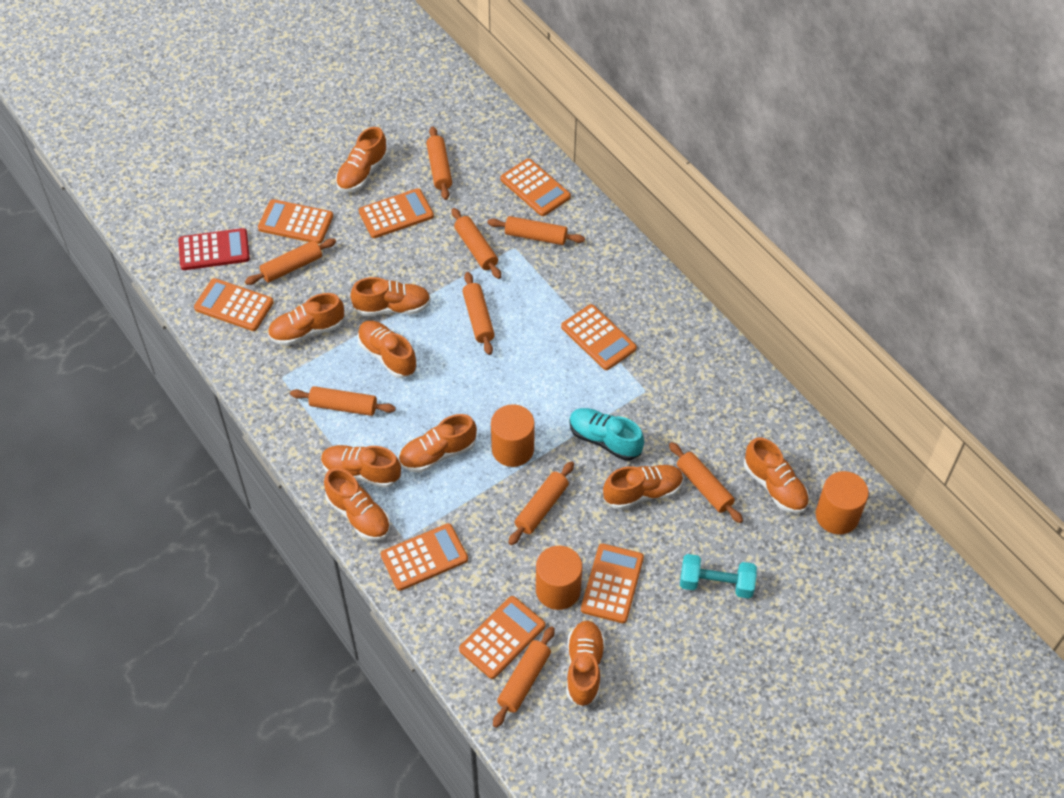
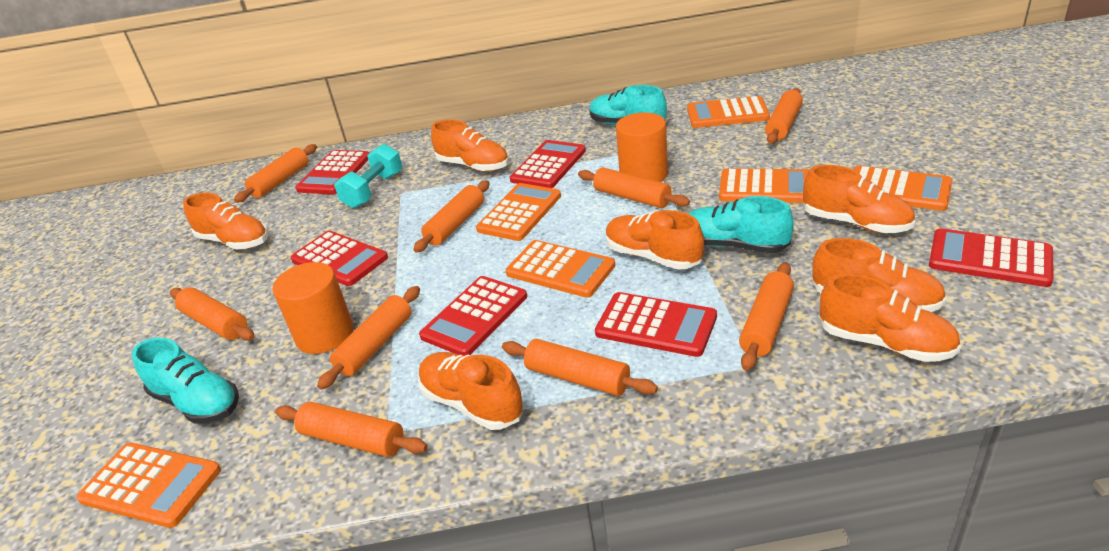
orange calculator: 8 -> 6
orange cylinder: 3 -> 2
orange shoe: 10 -> 7
red calculator: 1 -> 6
turquoise shoe: 1 -> 3

